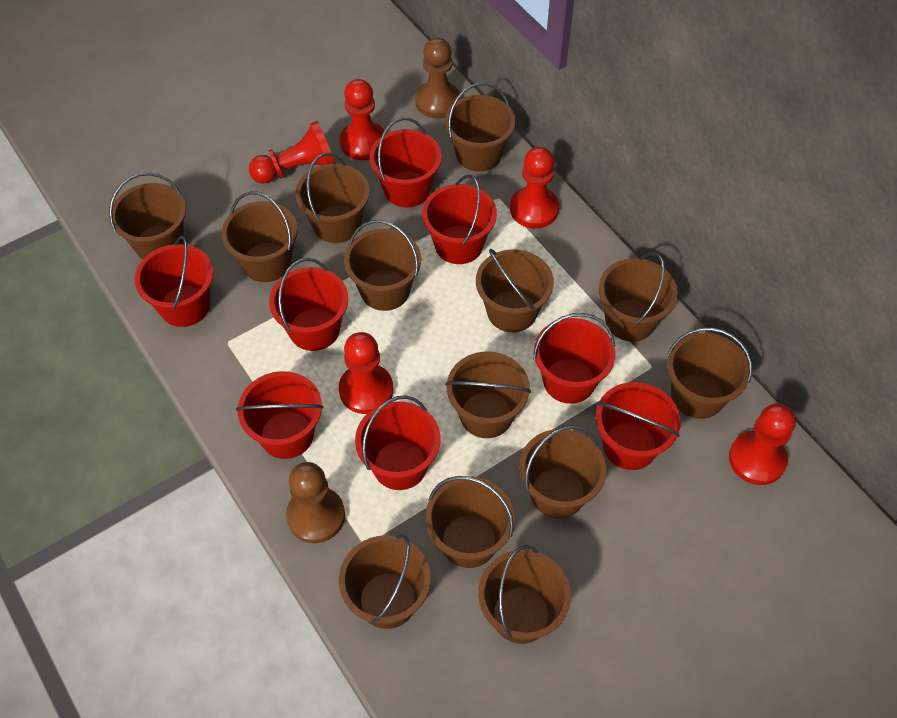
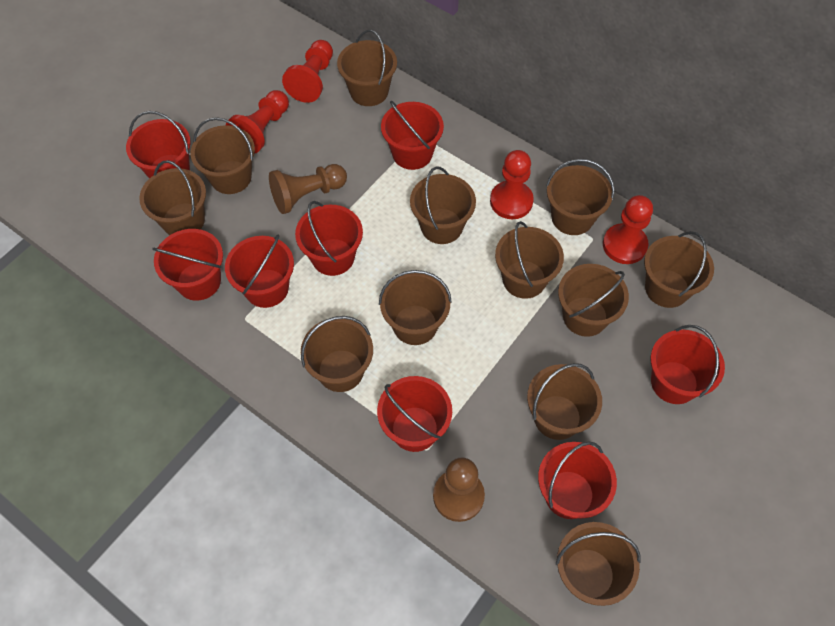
brown bucket: 13 -> 12
red pawn: 5 -> 4

